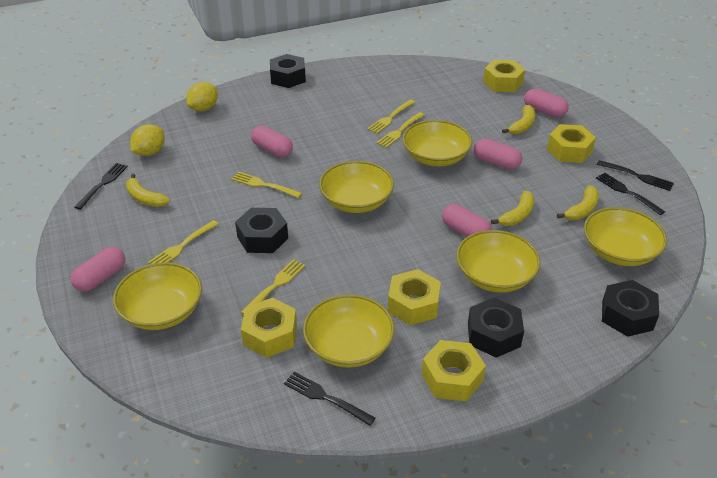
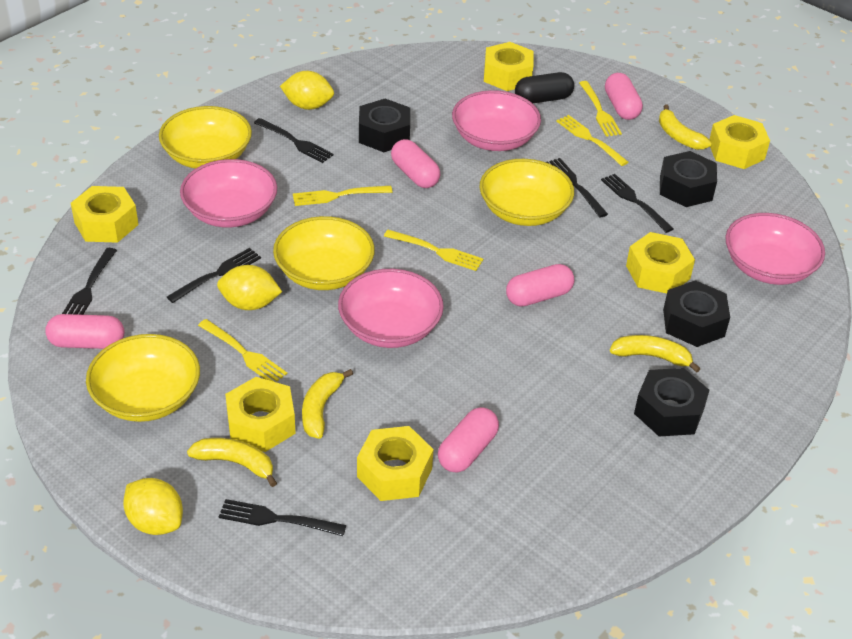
black capsule: 0 -> 1
black fork: 4 -> 6
pink bowl: 0 -> 4
yellow bowl: 6 -> 4
yellow lemon: 2 -> 3
yellow nut: 5 -> 6

